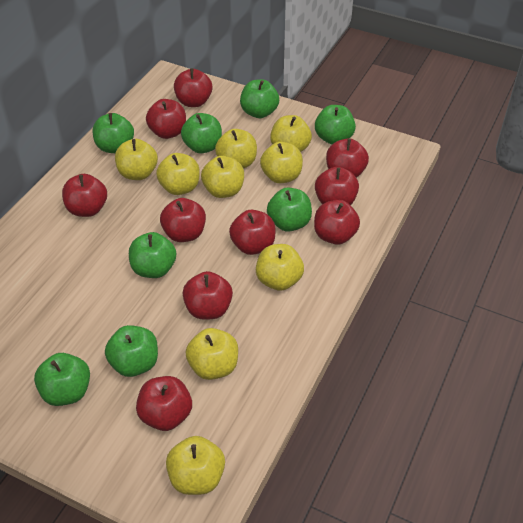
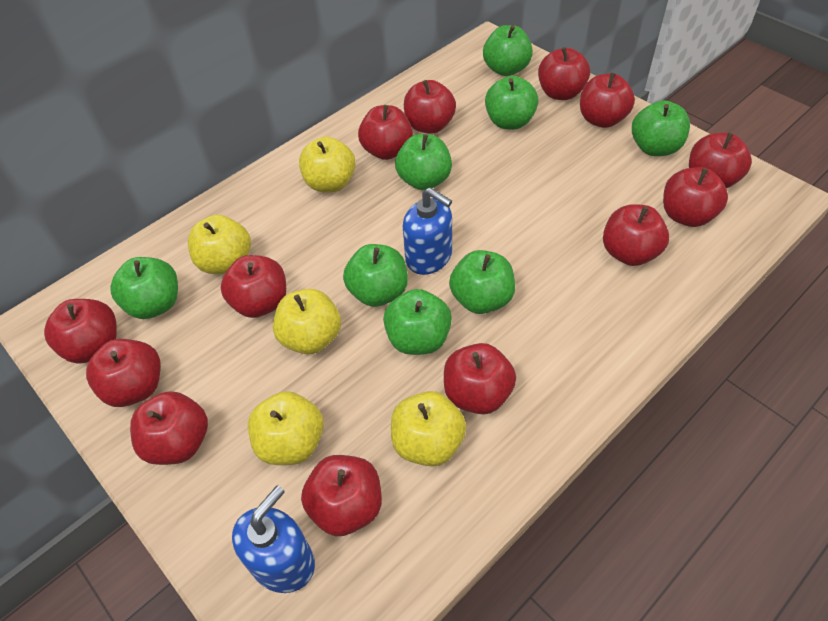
blue soap dispenser: 0 -> 2
red apple: 10 -> 13
yellow apple: 9 -> 5

